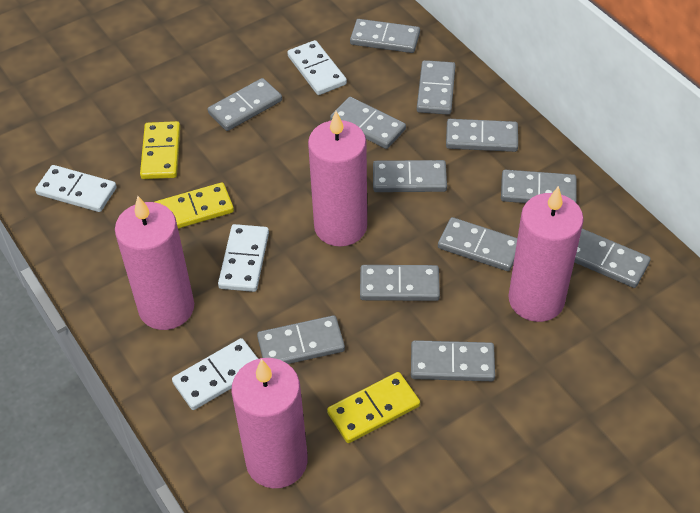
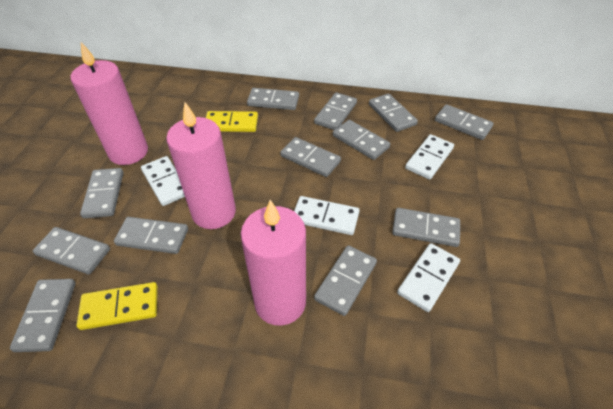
pink candle: 4 -> 3
yellow domino: 3 -> 2

